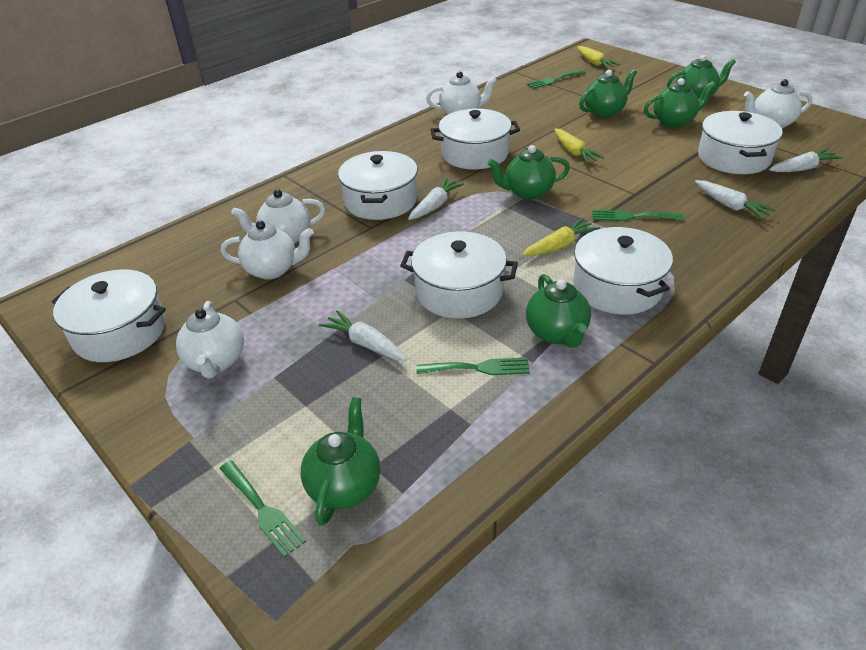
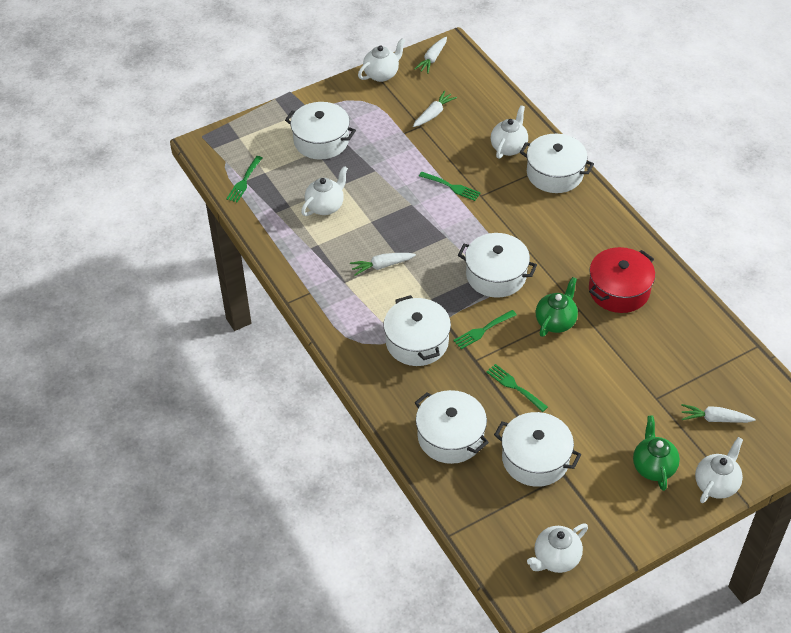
green teapot: 6 -> 2
red pot: 0 -> 1
yellow carrot: 3 -> 0

